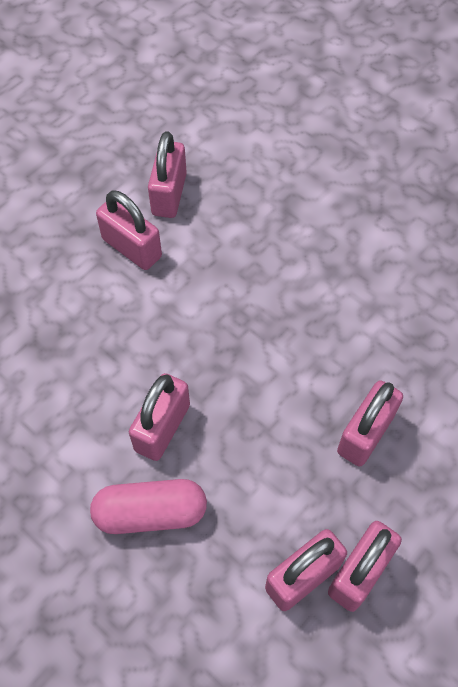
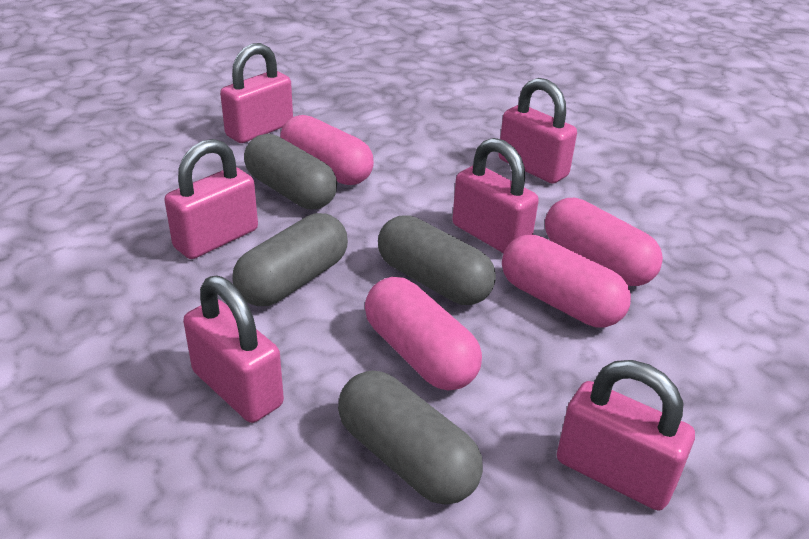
grey capsule: 0 -> 4
pink capsule: 1 -> 4

